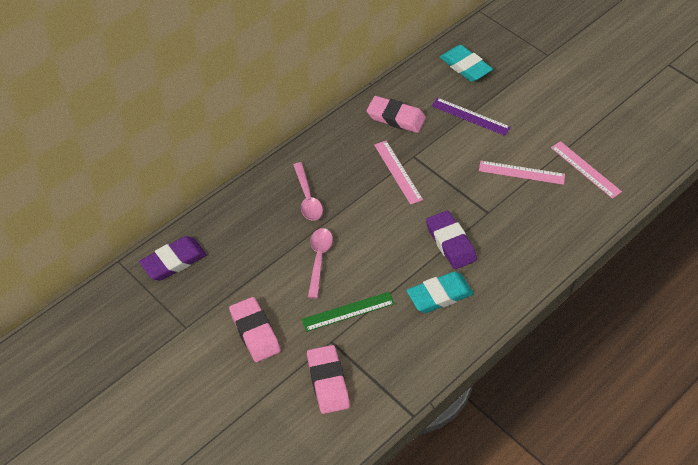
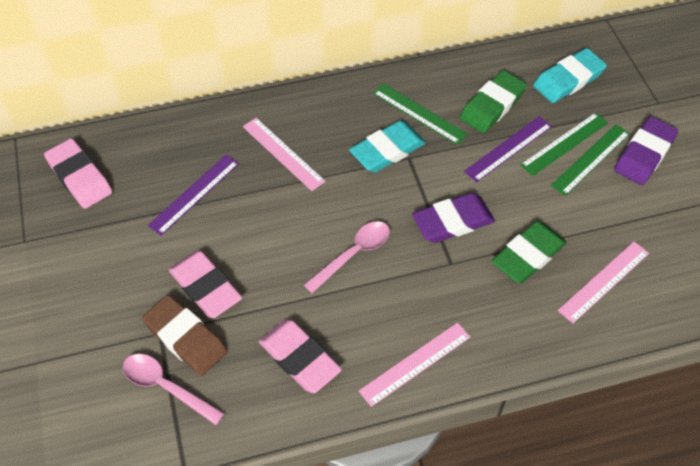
brown eraser: 0 -> 1
green eraser: 0 -> 2
green ruler: 1 -> 3
purple ruler: 1 -> 2

